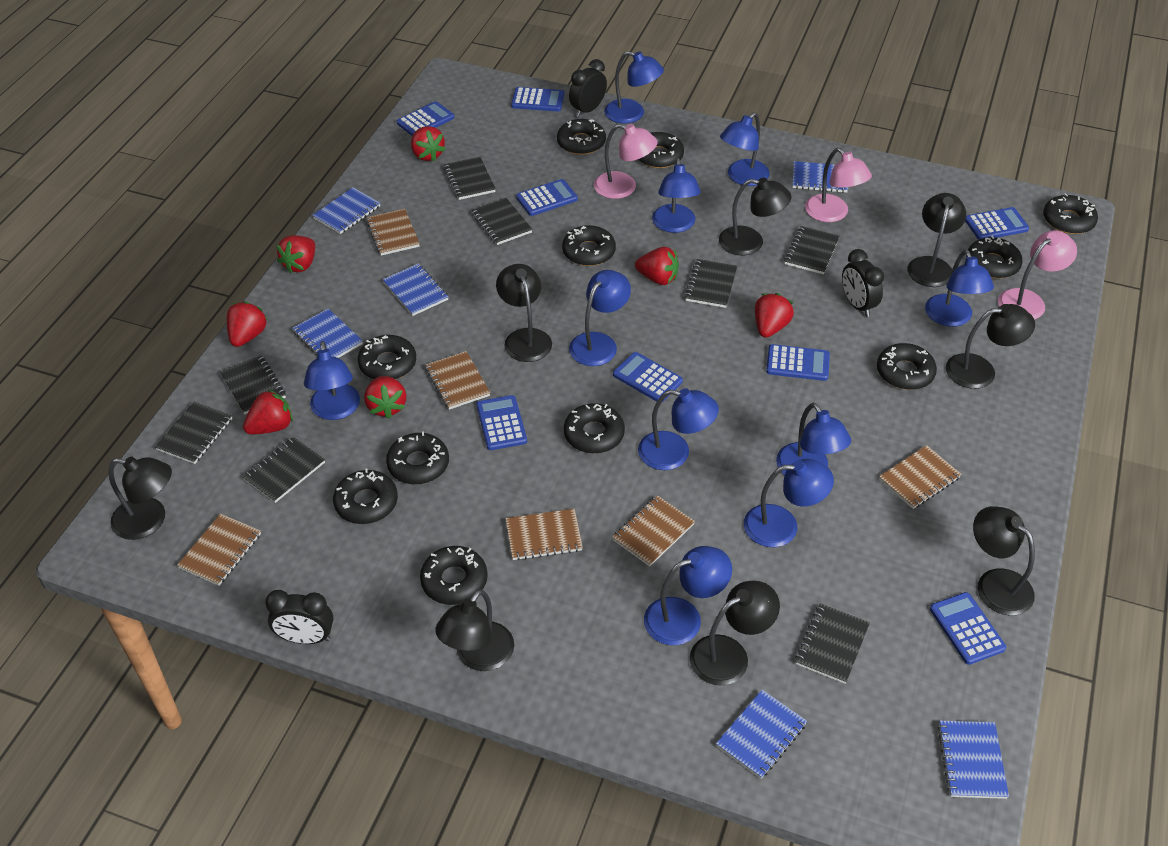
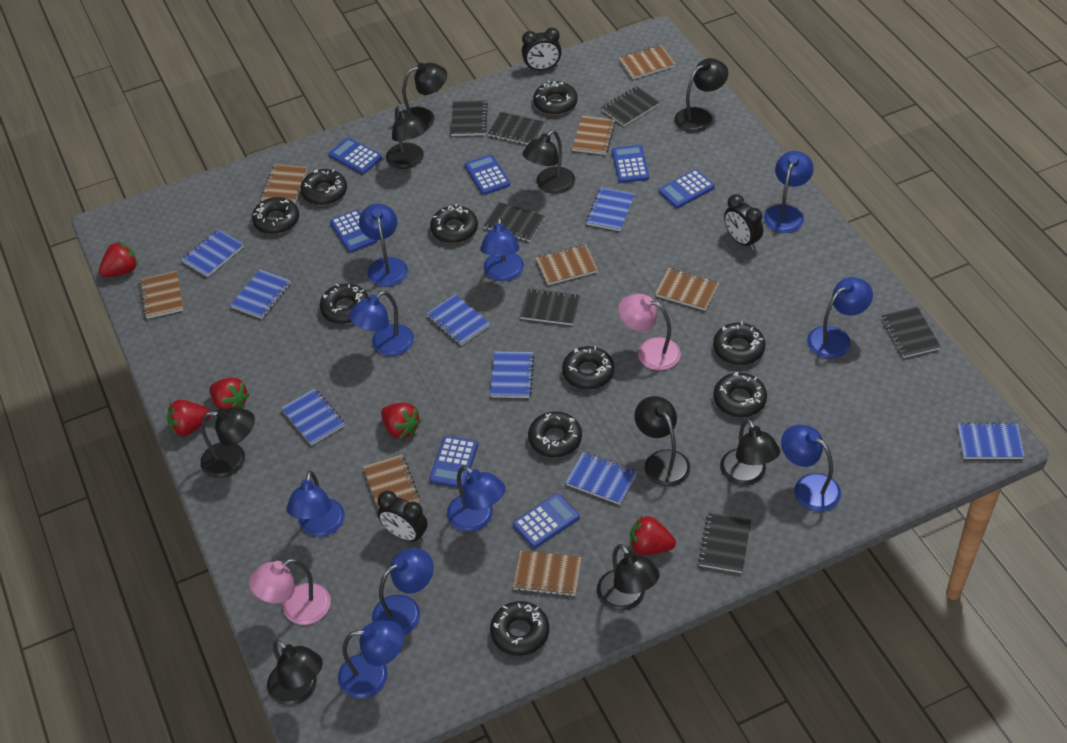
black donut: 11 -> 10
black lamp: 8 -> 9
black notebook: 8 -> 7
blue calculator: 8 -> 7
blue notebook: 6 -> 8
brown notebook: 6 -> 8
pink lamp: 3 -> 2
red strawberry: 7 -> 5

